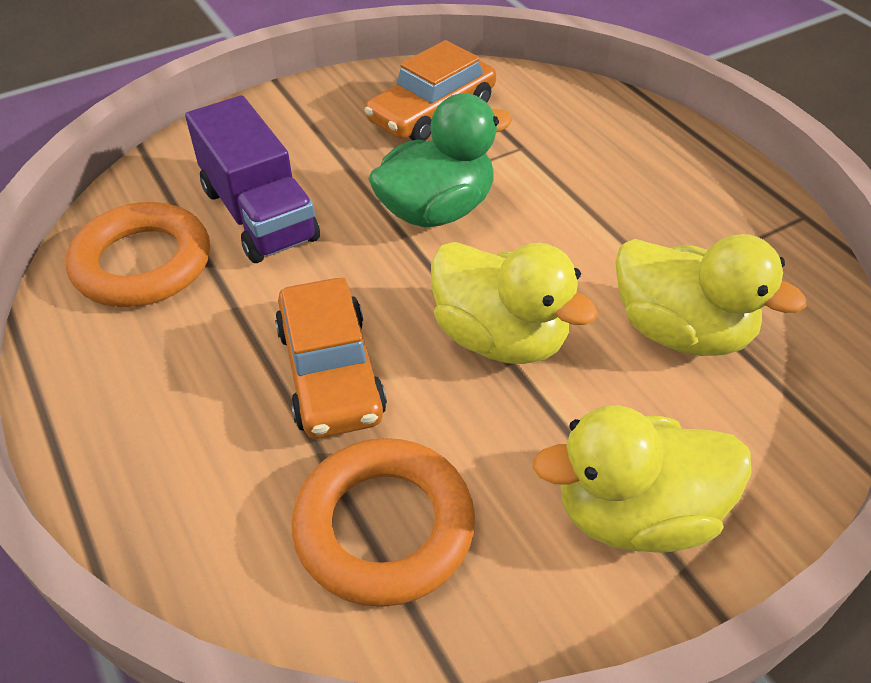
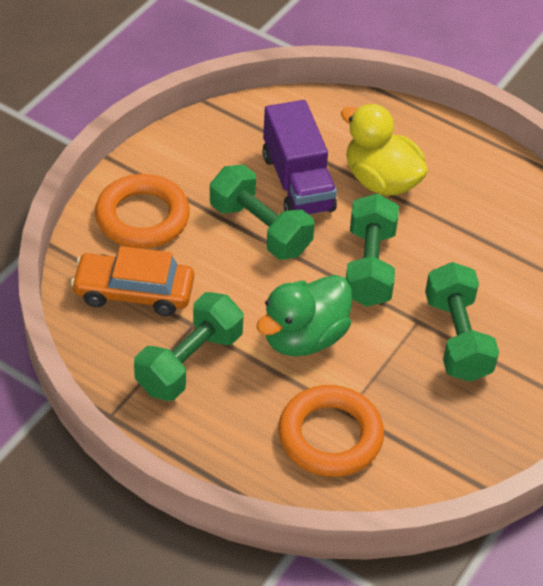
green dumbbell: 0 -> 4
orange car: 2 -> 1
yellow duck: 3 -> 1

